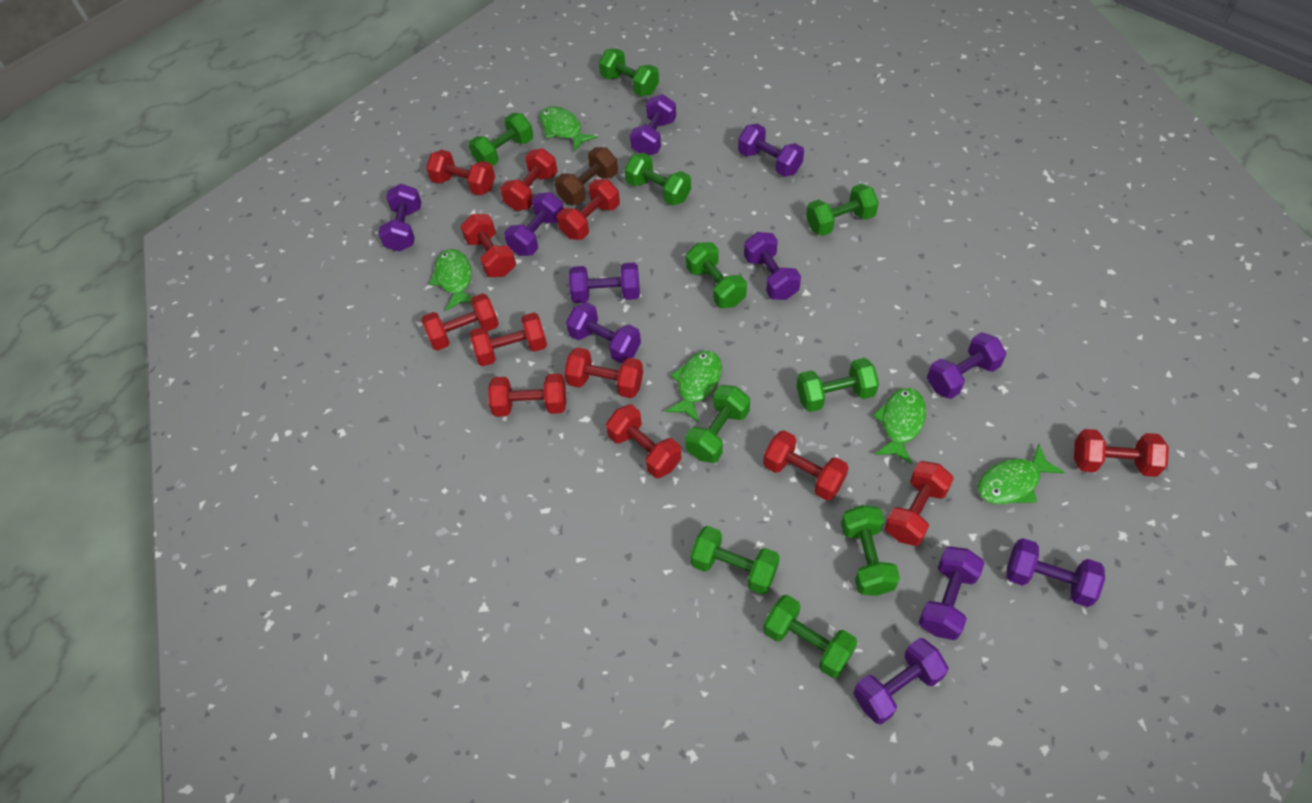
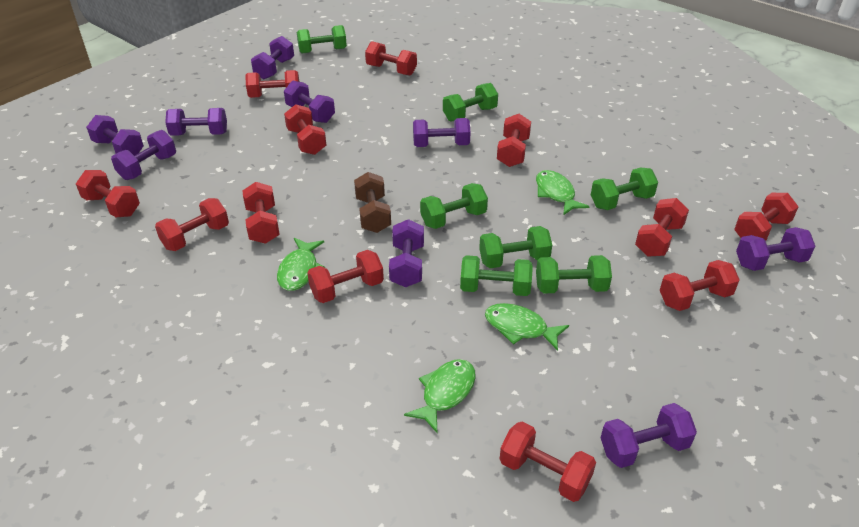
green dumbbell: 10 -> 7
green fish: 5 -> 4
purple dumbbell: 11 -> 9

